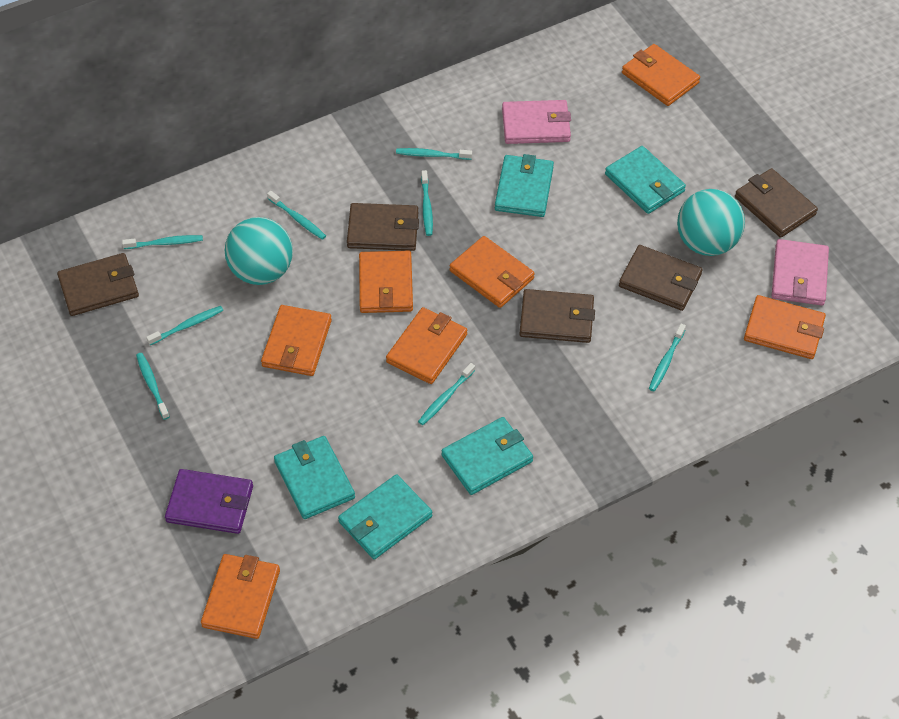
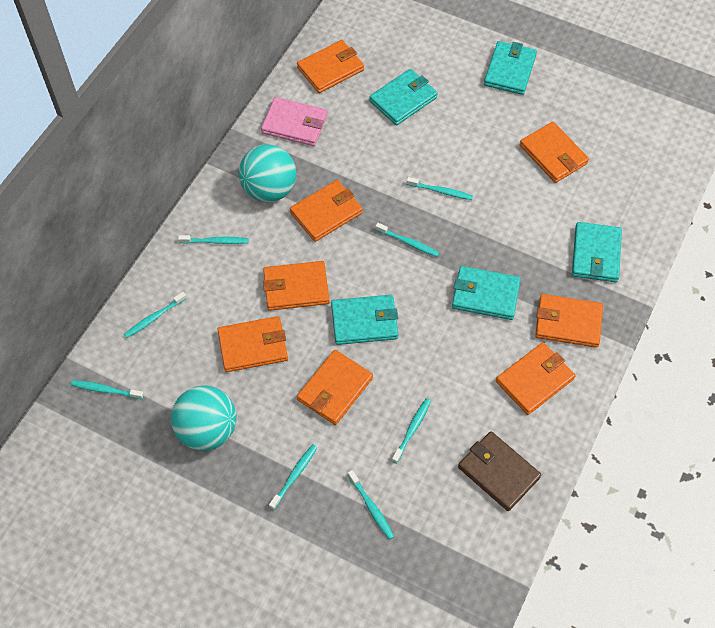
brown wallet: 5 -> 1
orange wallet: 7 -> 8
pink wallet: 2 -> 1
purple wallet: 1 -> 0

